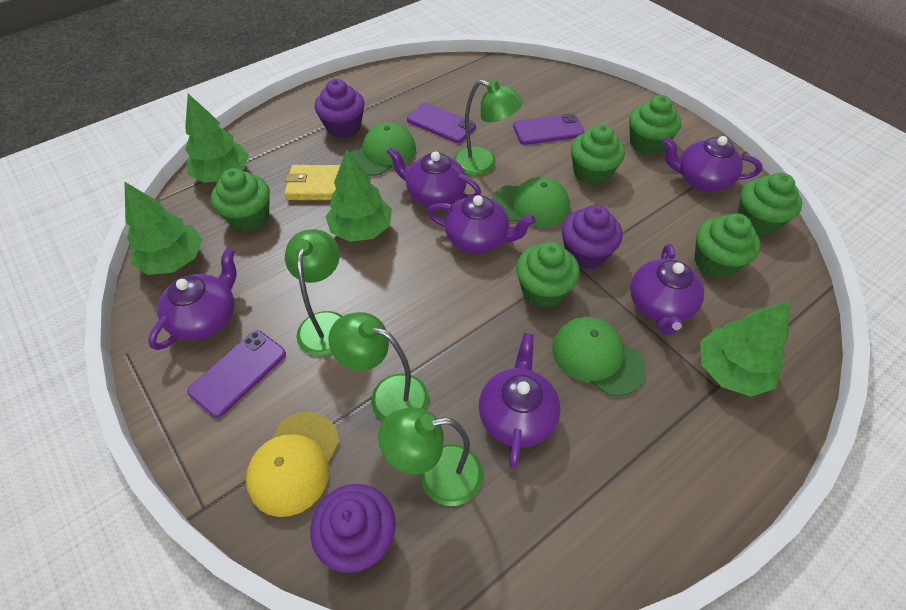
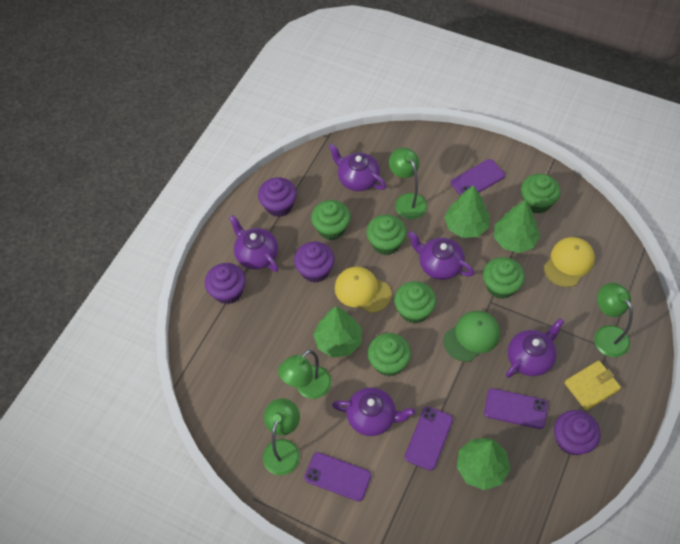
green cap: 3 -> 1
purple cupcake: 3 -> 4
purple phone: 3 -> 4
purple teapot: 6 -> 5
yellow cap: 1 -> 2

